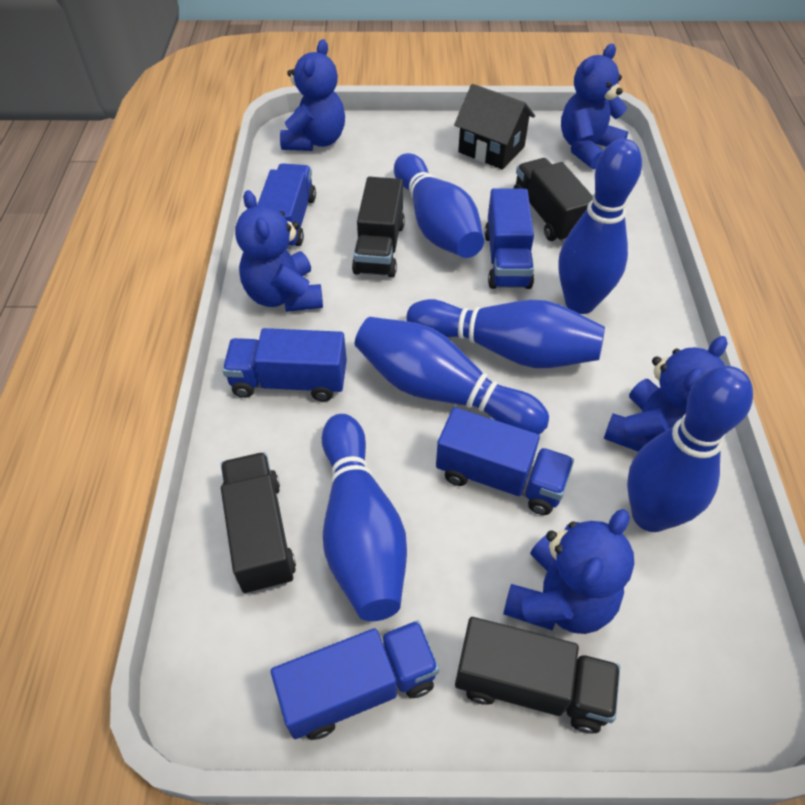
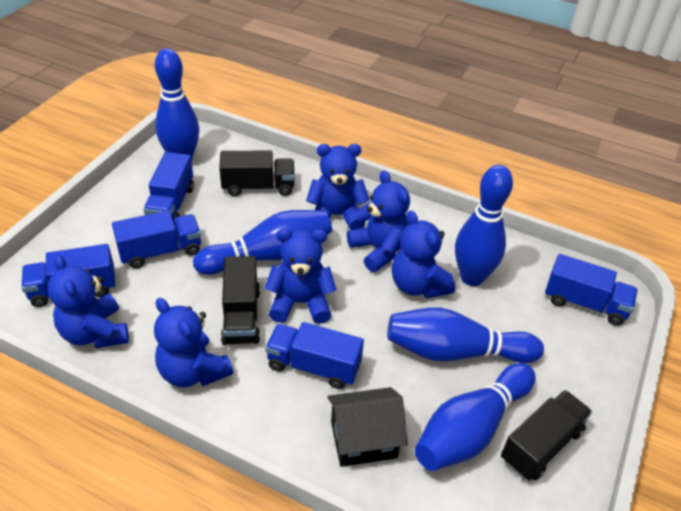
black truck: 4 -> 3
blue bowling pin: 6 -> 5
blue teddy bear: 5 -> 6

